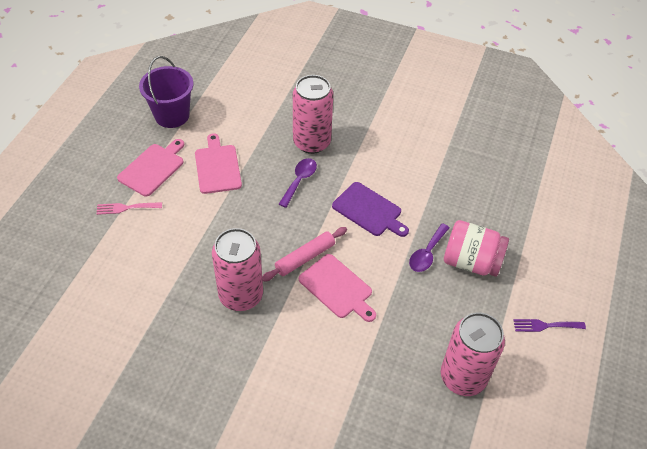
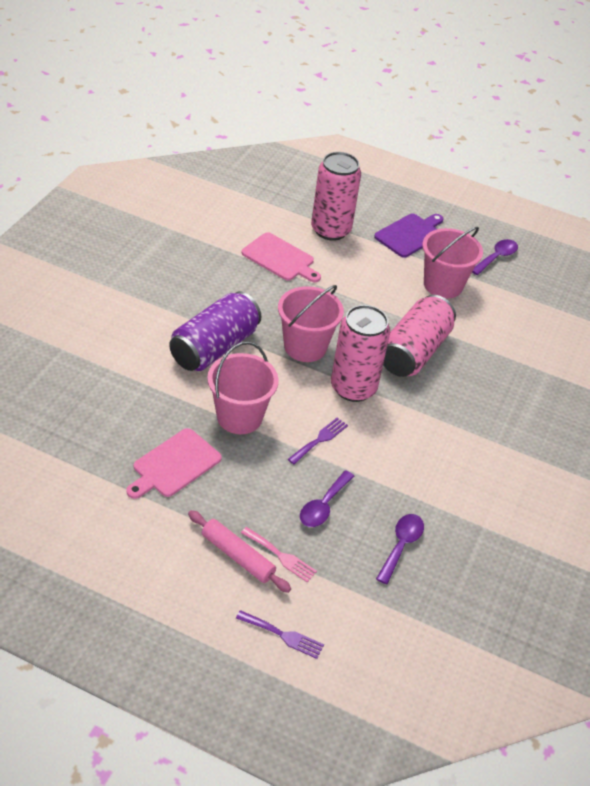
pink bucket: 0 -> 3
pink cutting board: 3 -> 2
pink jar: 1 -> 0
purple bucket: 1 -> 0
purple can: 0 -> 1
purple fork: 1 -> 2
purple spoon: 2 -> 3

